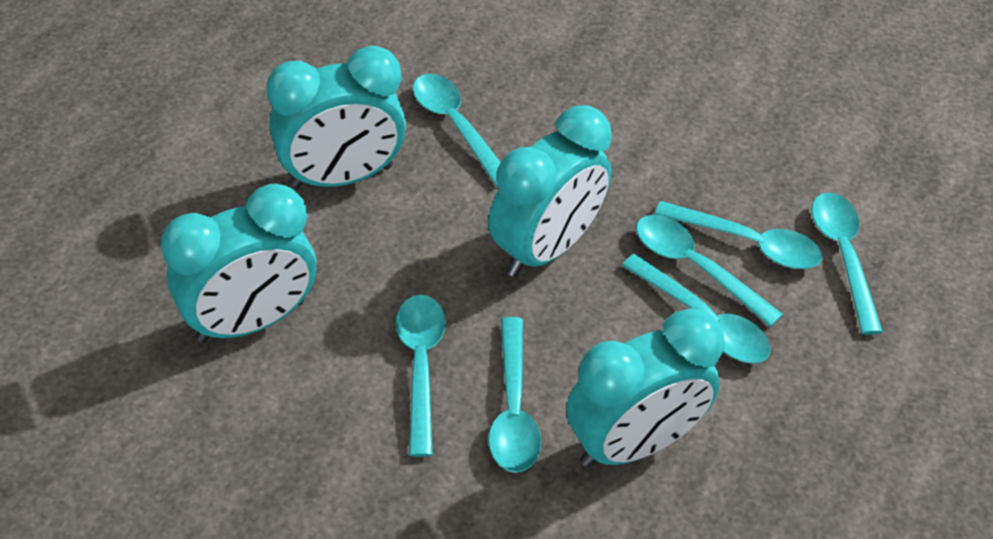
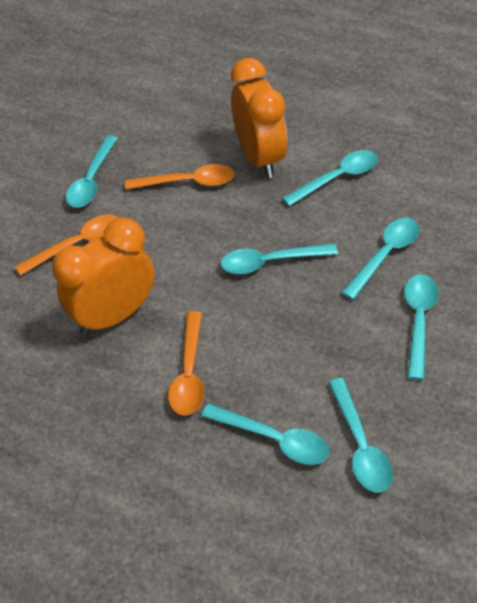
orange clock: 0 -> 2
orange spoon: 0 -> 3
turquoise clock: 4 -> 0

